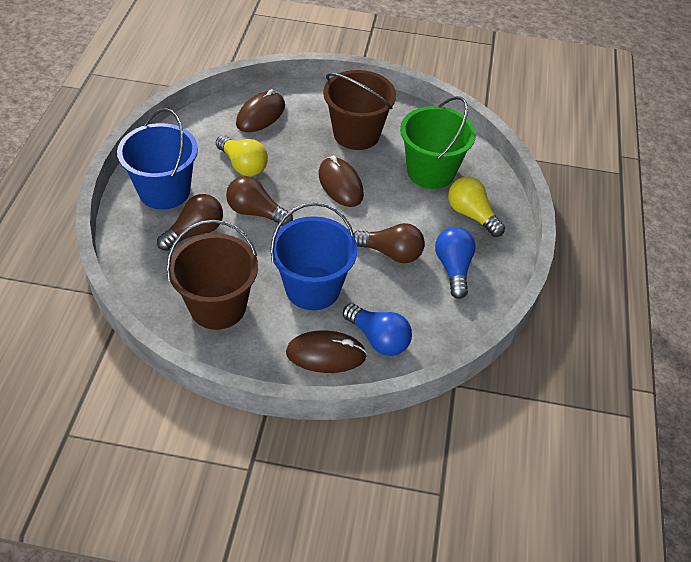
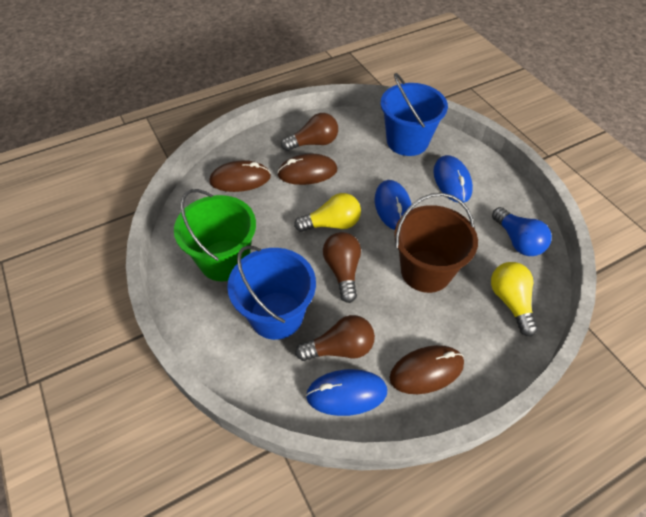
blue light bulb: 2 -> 1
blue mouse: 0 -> 3
brown bucket: 2 -> 1

